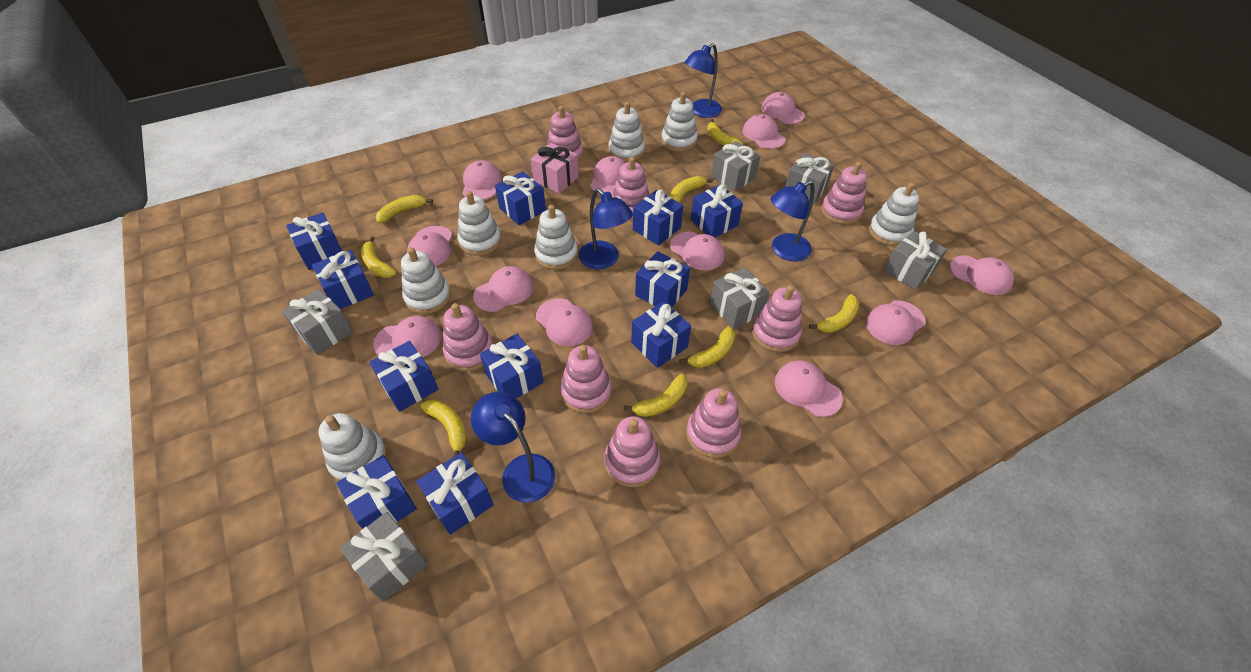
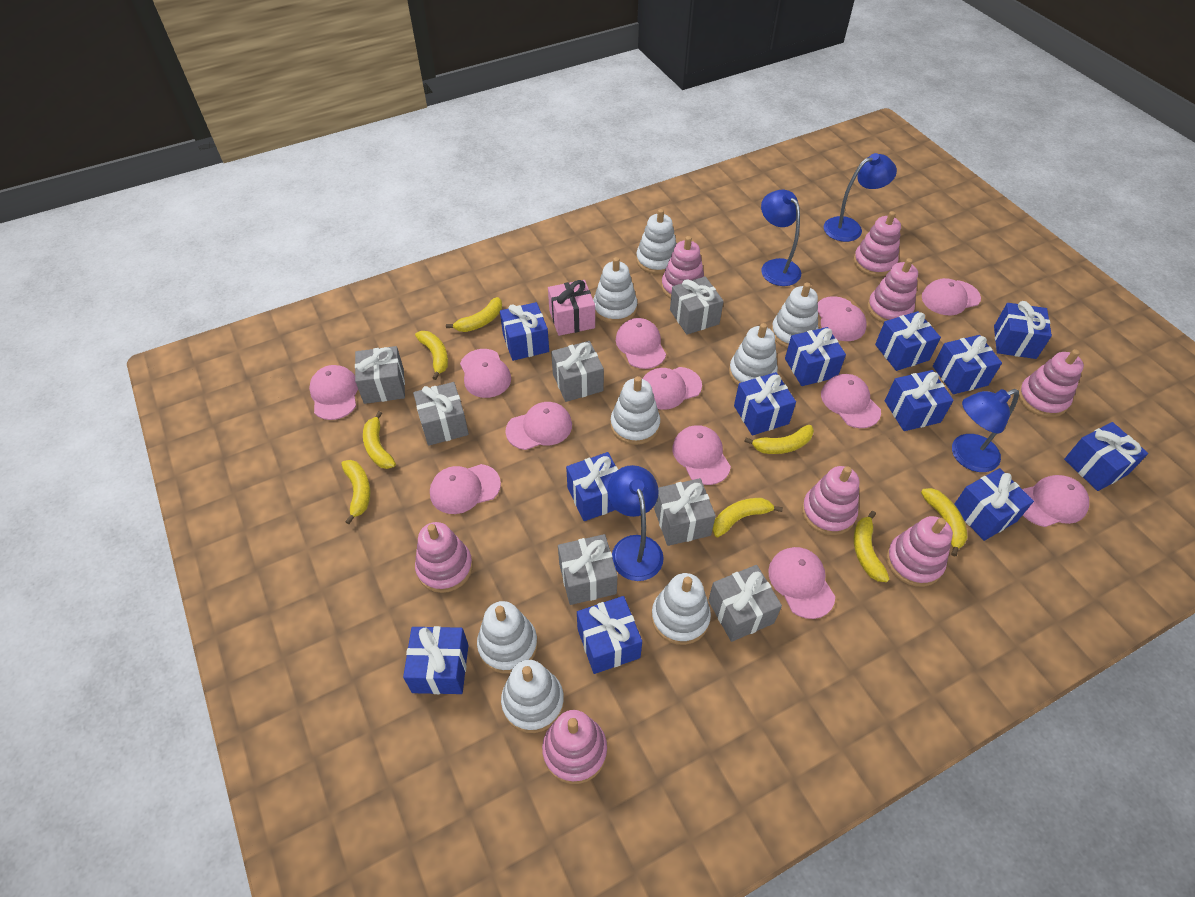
blue gift: 11 -> 12
grey gift: 6 -> 7
white stacking toy: 7 -> 8

